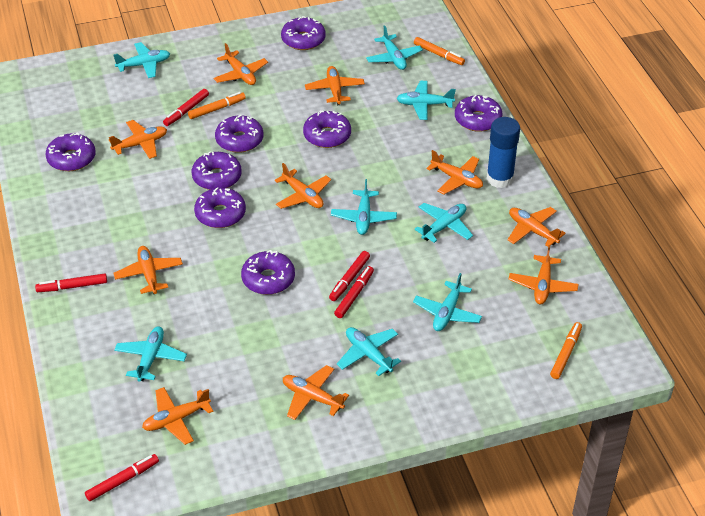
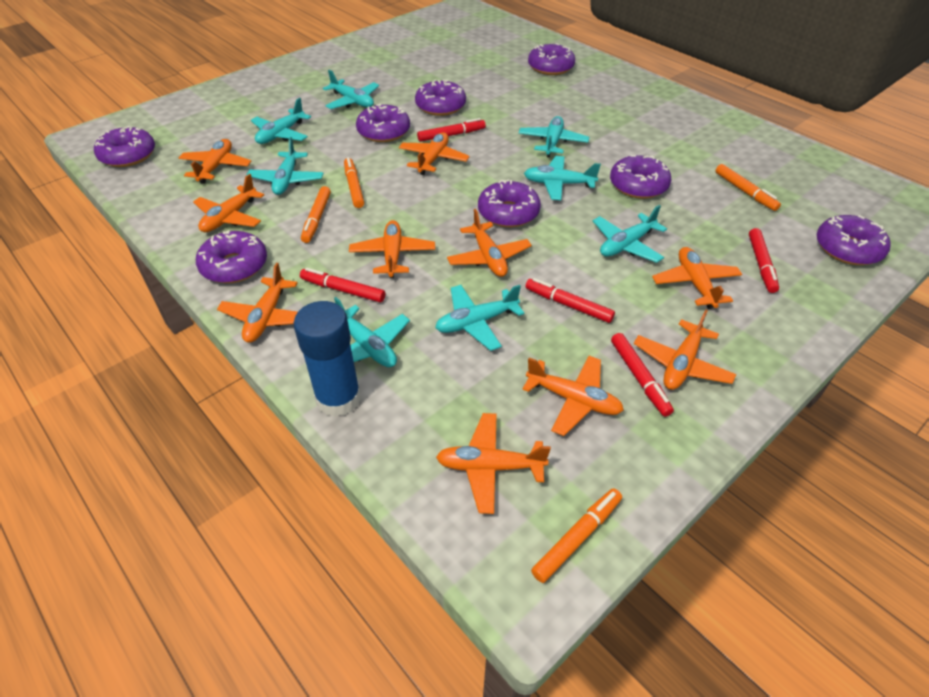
orange marker: 3 -> 4

